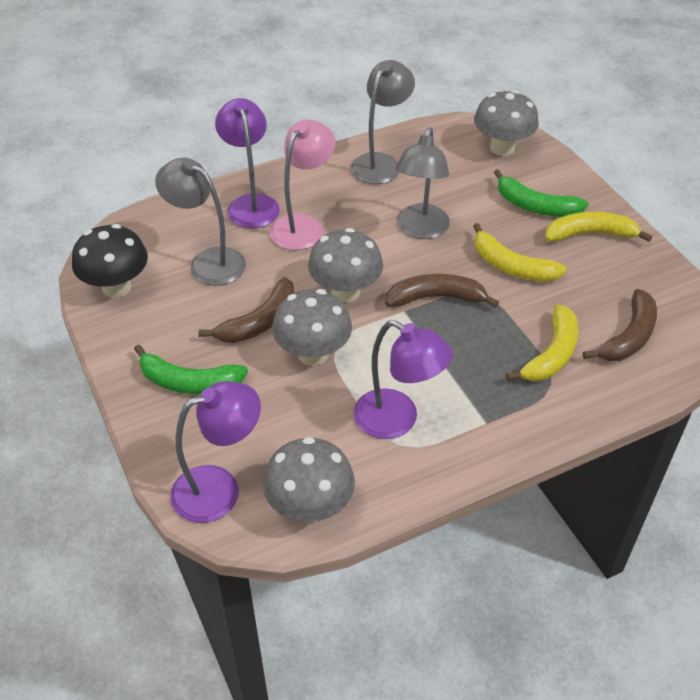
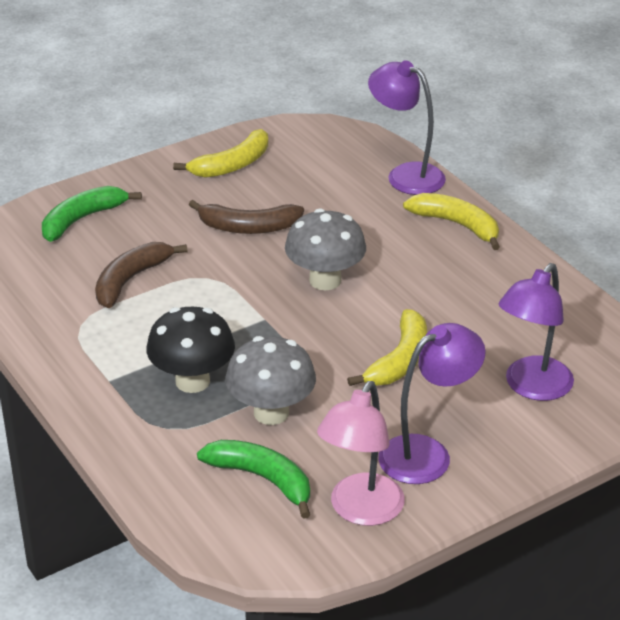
brown banana: 3 -> 2
grey lamp: 3 -> 0
grey mushroom: 4 -> 2

